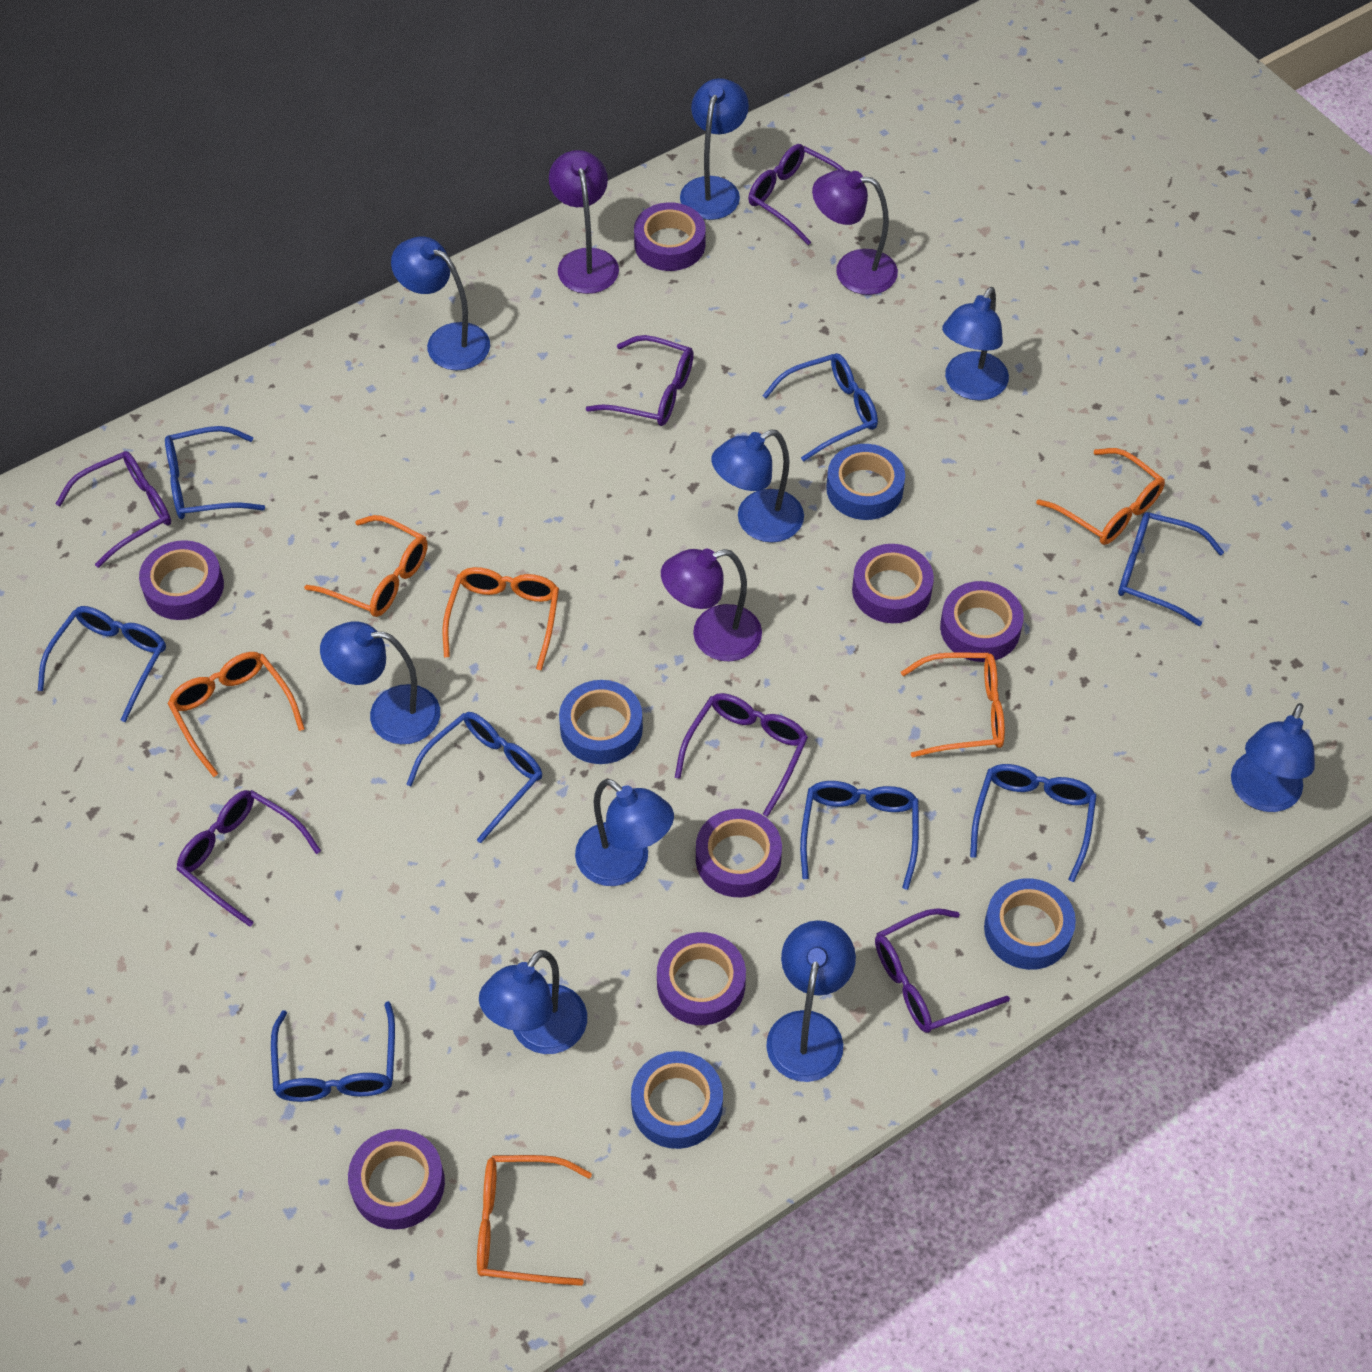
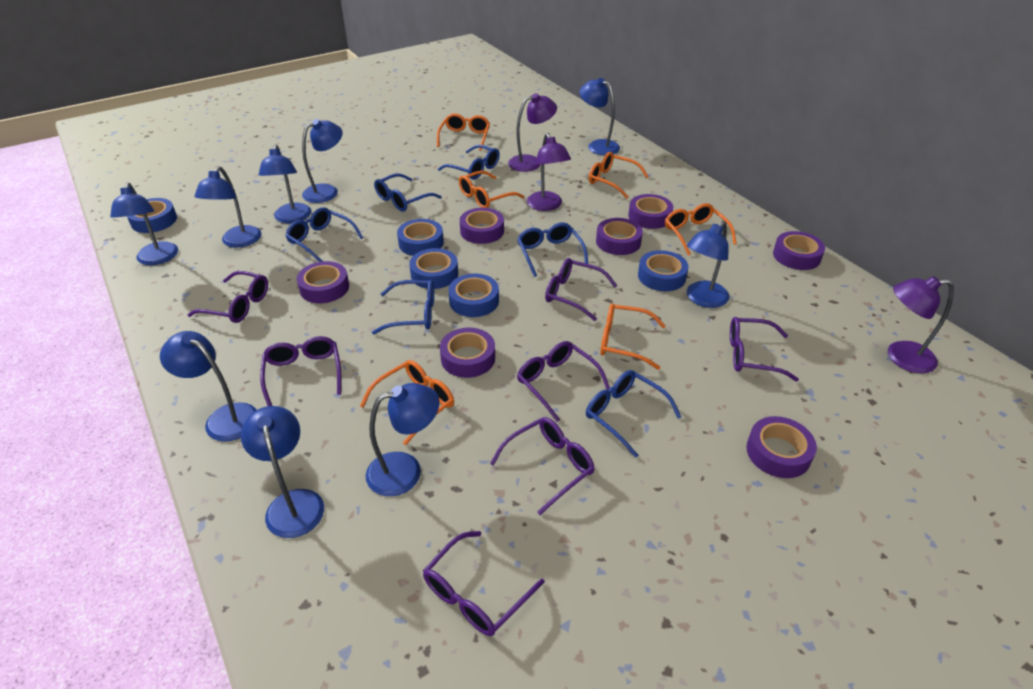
blue glasses: 8 -> 6
blue tape: 4 -> 5
purple glasses: 6 -> 7

